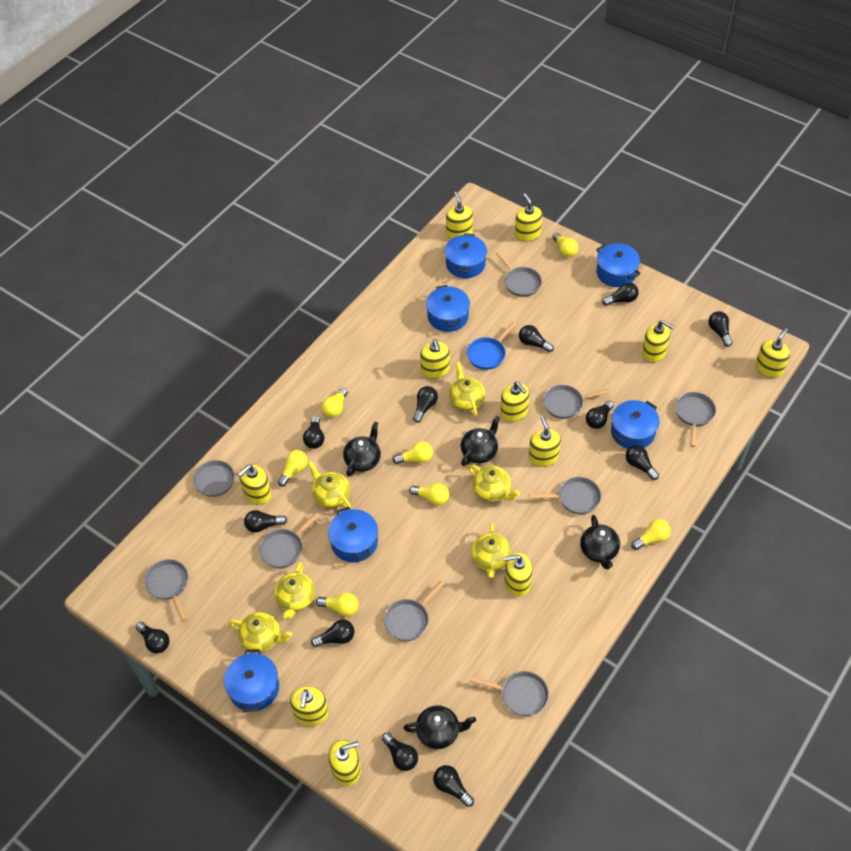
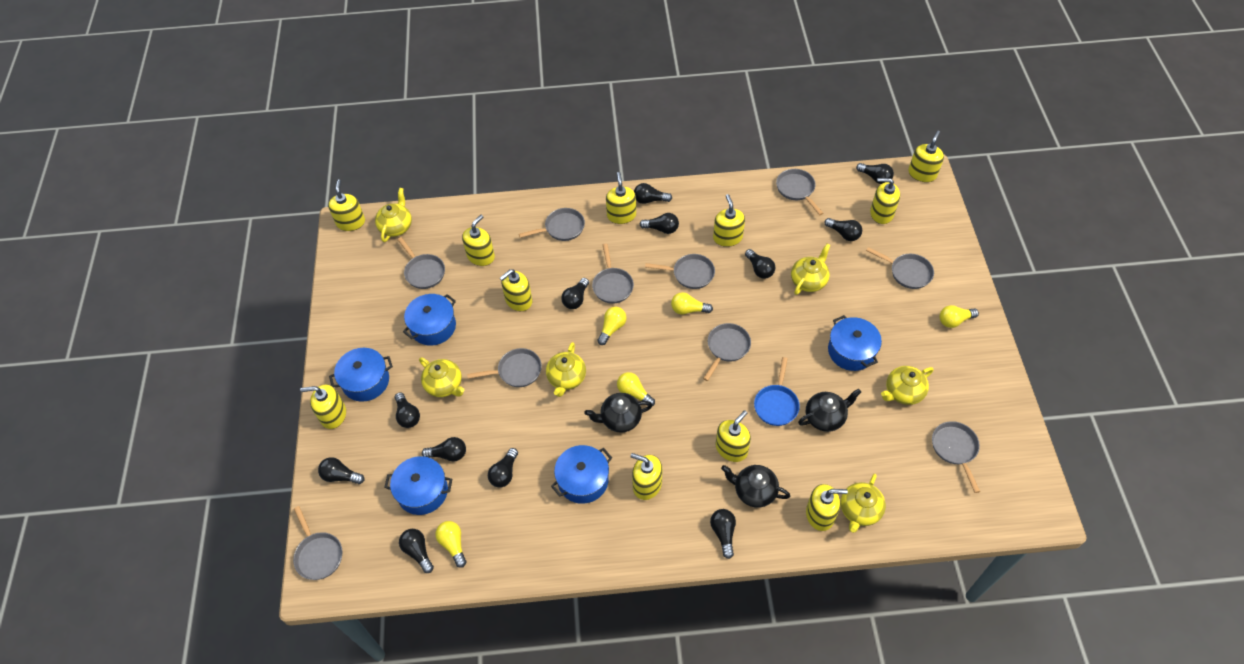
black teapot: 4 -> 3
blue pot: 6 -> 5
grey pan: 9 -> 10
yellow light bulb: 7 -> 5

